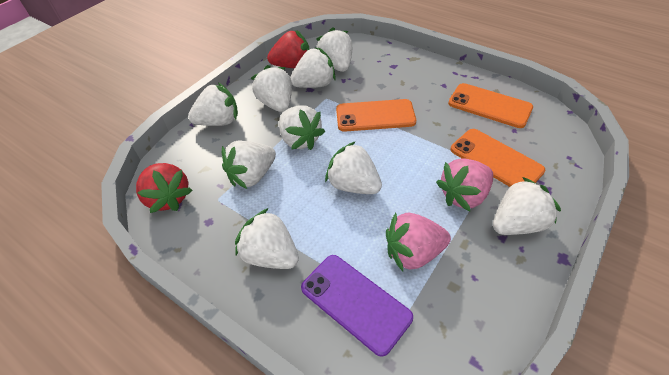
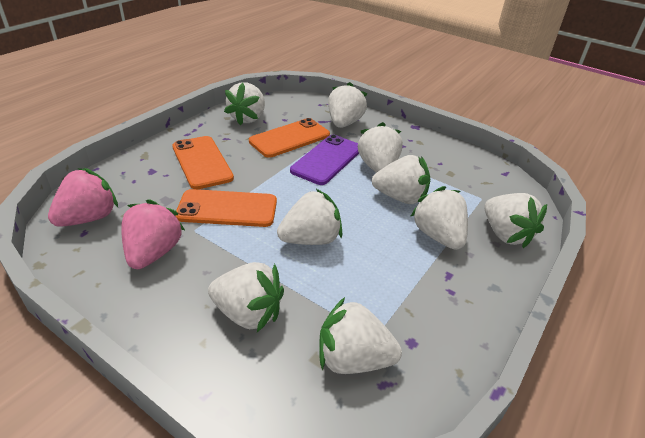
red strawberry: 2 -> 0

